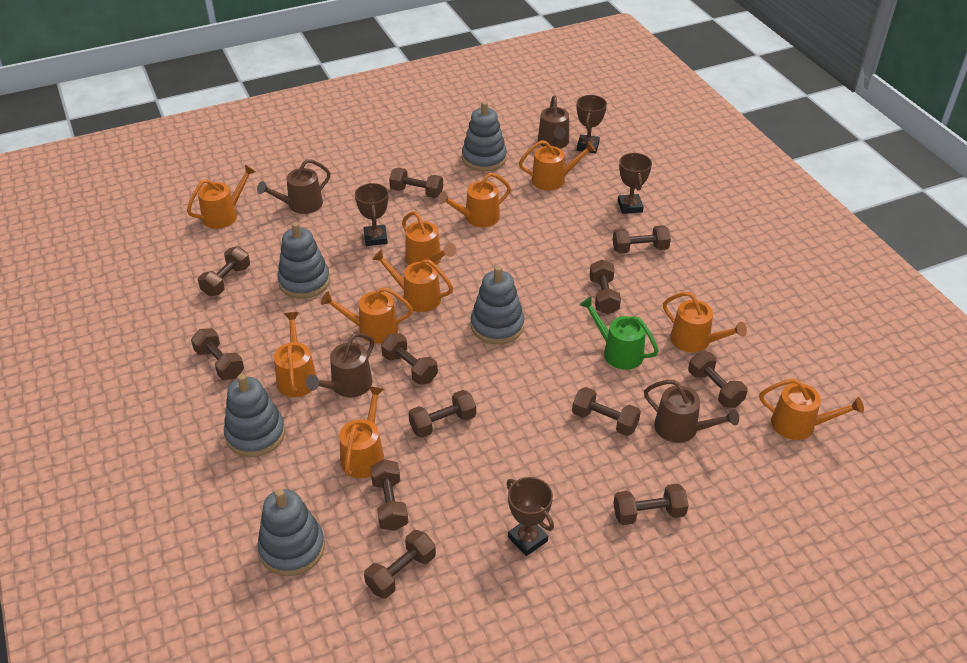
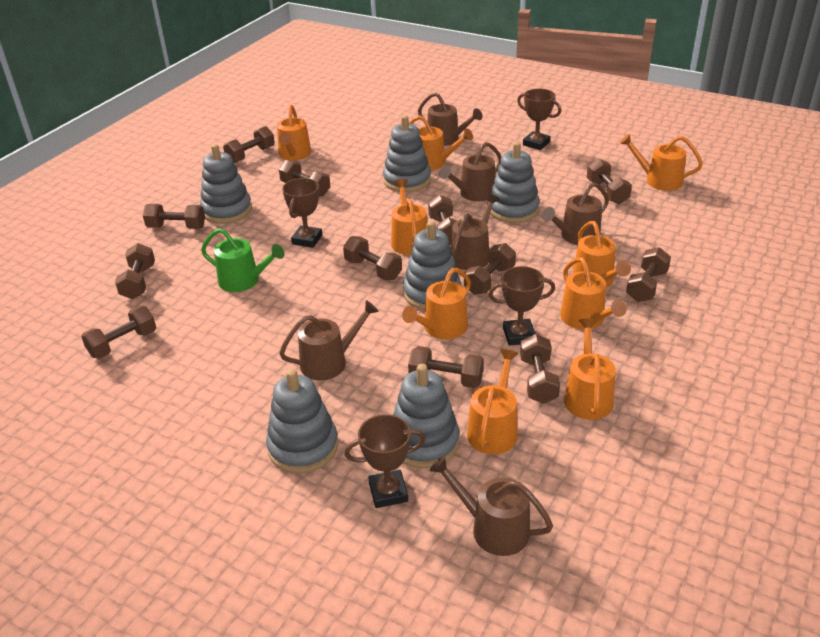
brown watering can: 4 -> 6
grey stacking toy: 5 -> 6
orange watering can: 10 -> 9

